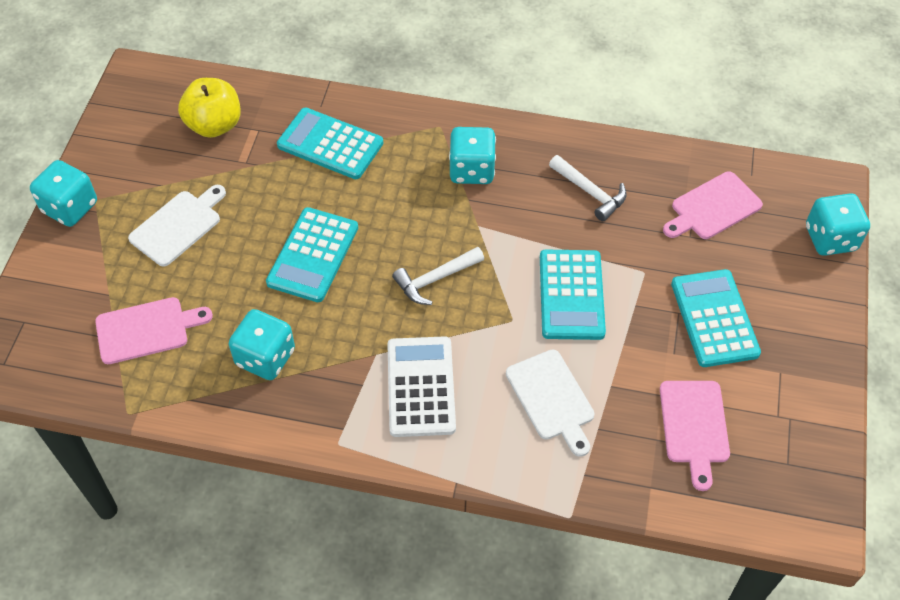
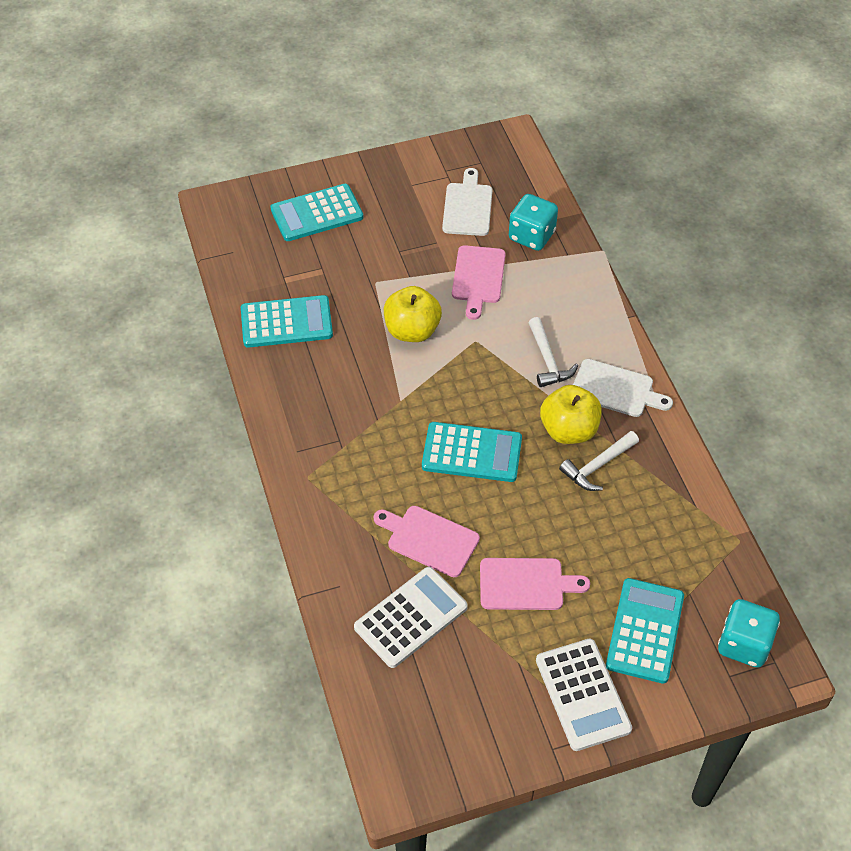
turquoise dice: 4 -> 2
white calculator: 1 -> 2
yellow apple: 1 -> 2

